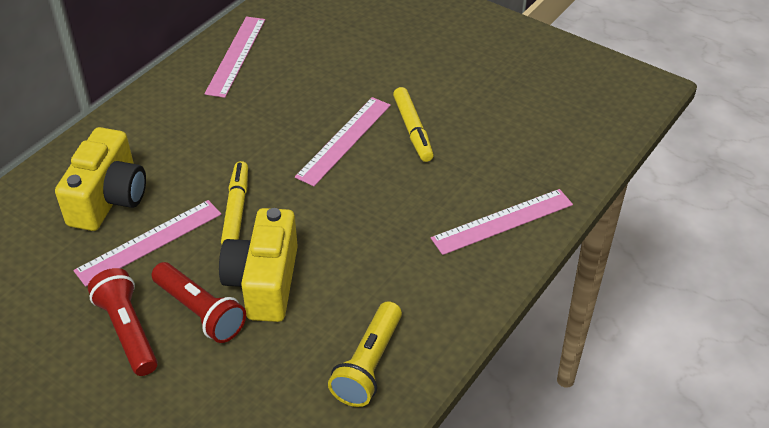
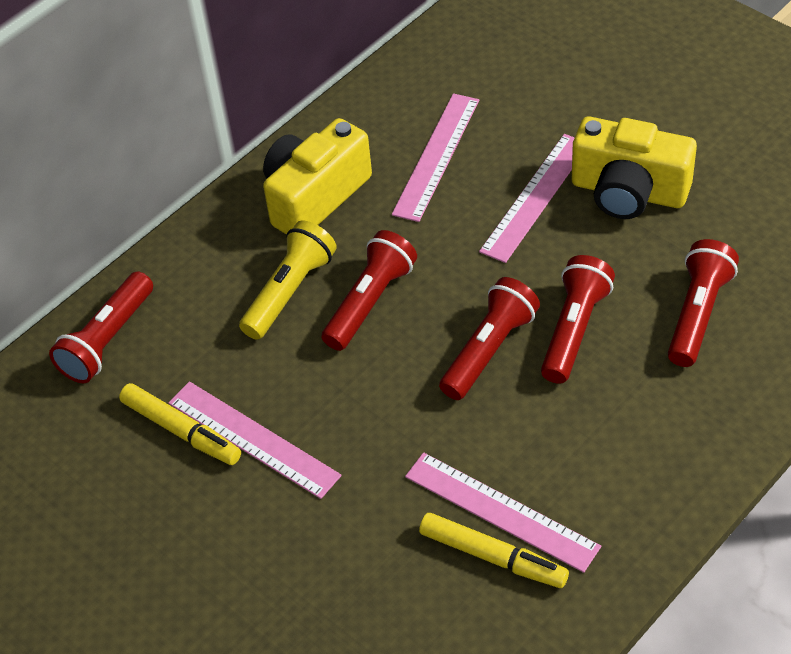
red flashlight: 2 -> 5

